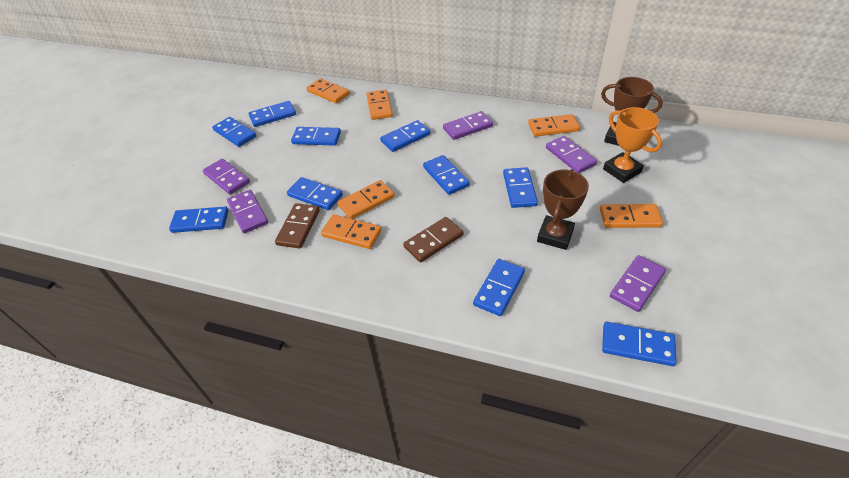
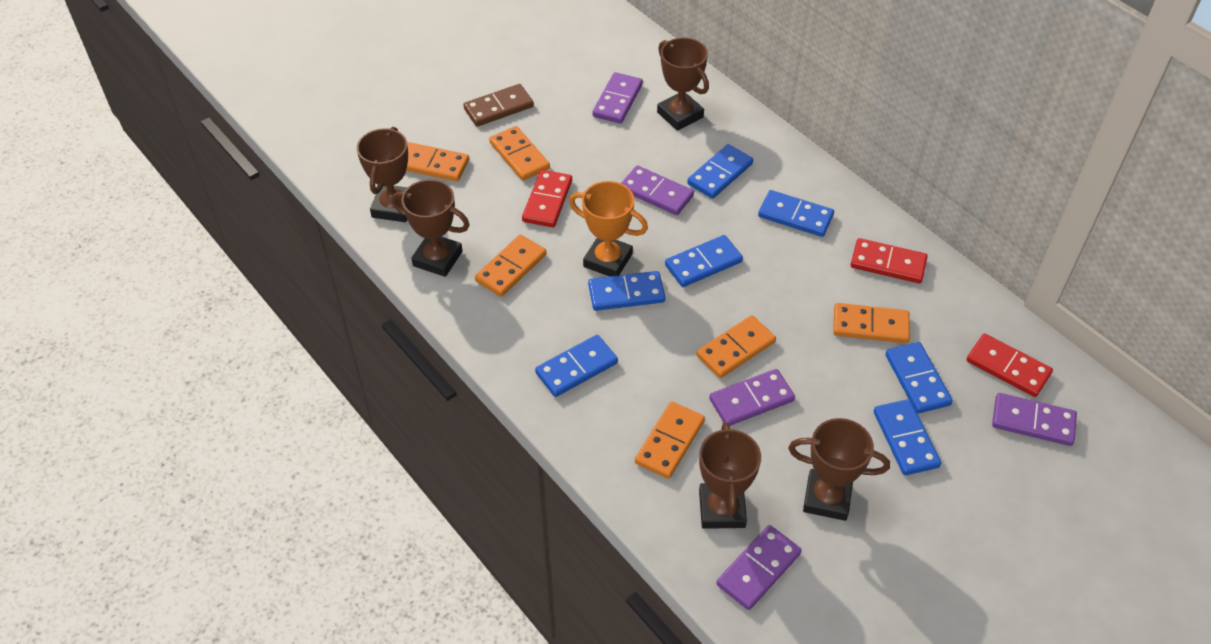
blue domino: 10 -> 7
brown domino: 2 -> 1
brown trophy: 2 -> 5
red domino: 0 -> 3

